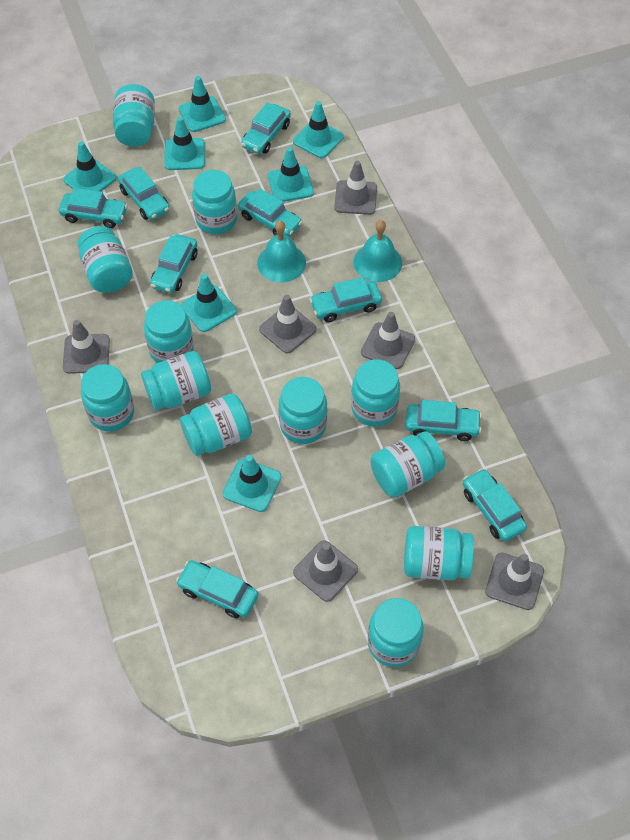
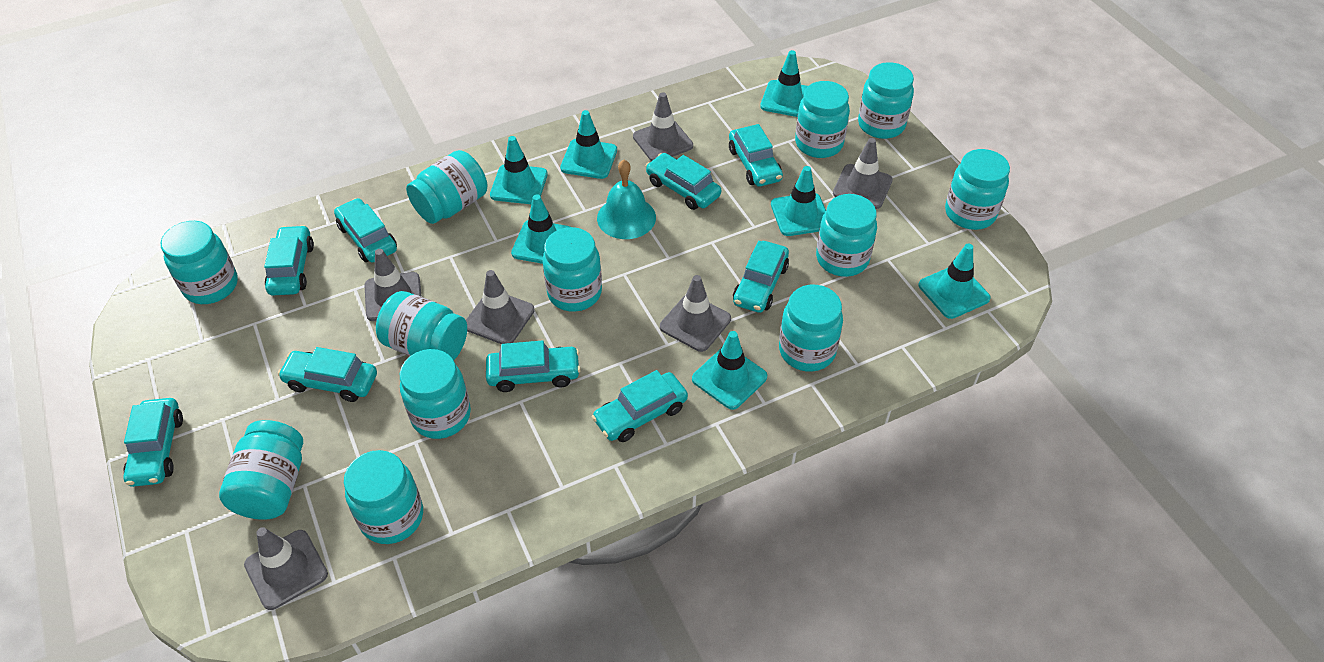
turquoise bell: 2 -> 1

